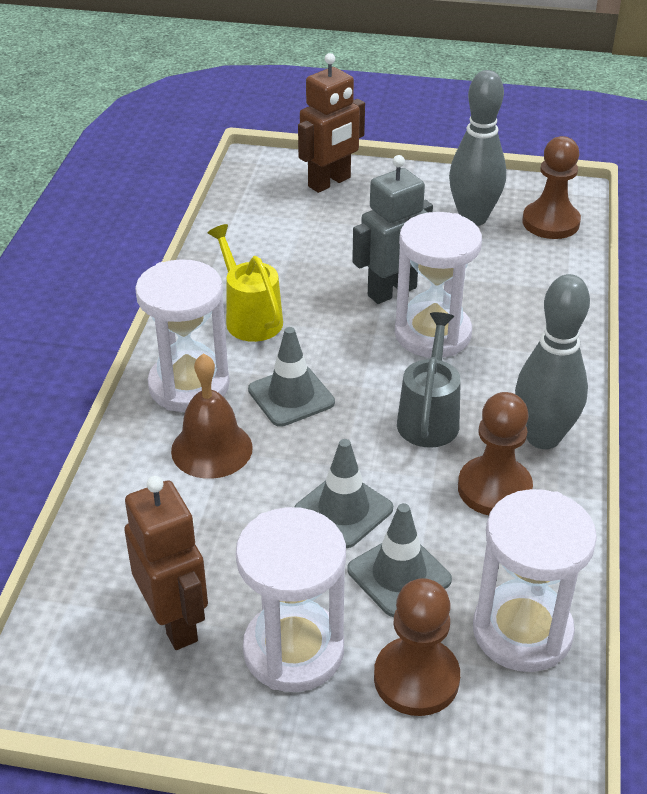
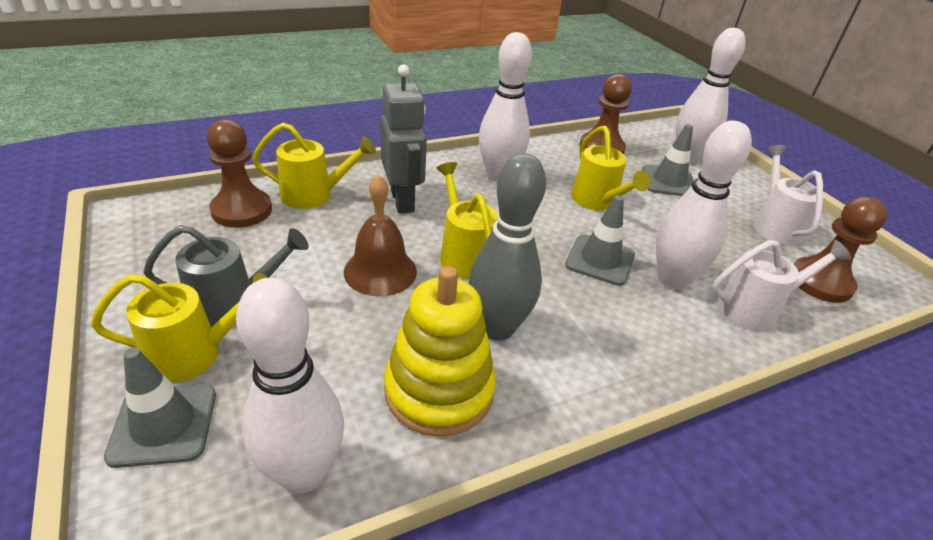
brown robot: 2 -> 0
grey bowling pin: 2 -> 1
white bowling pin: 0 -> 4
white hourglass: 4 -> 0
white watering can: 0 -> 2
yellow stacking toy: 0 -> 1
yellow watering can: 1 -> 4

